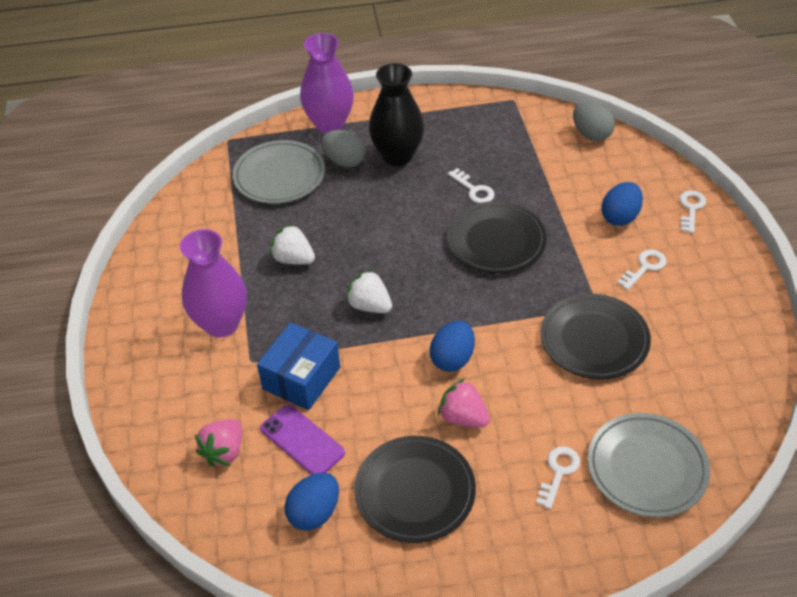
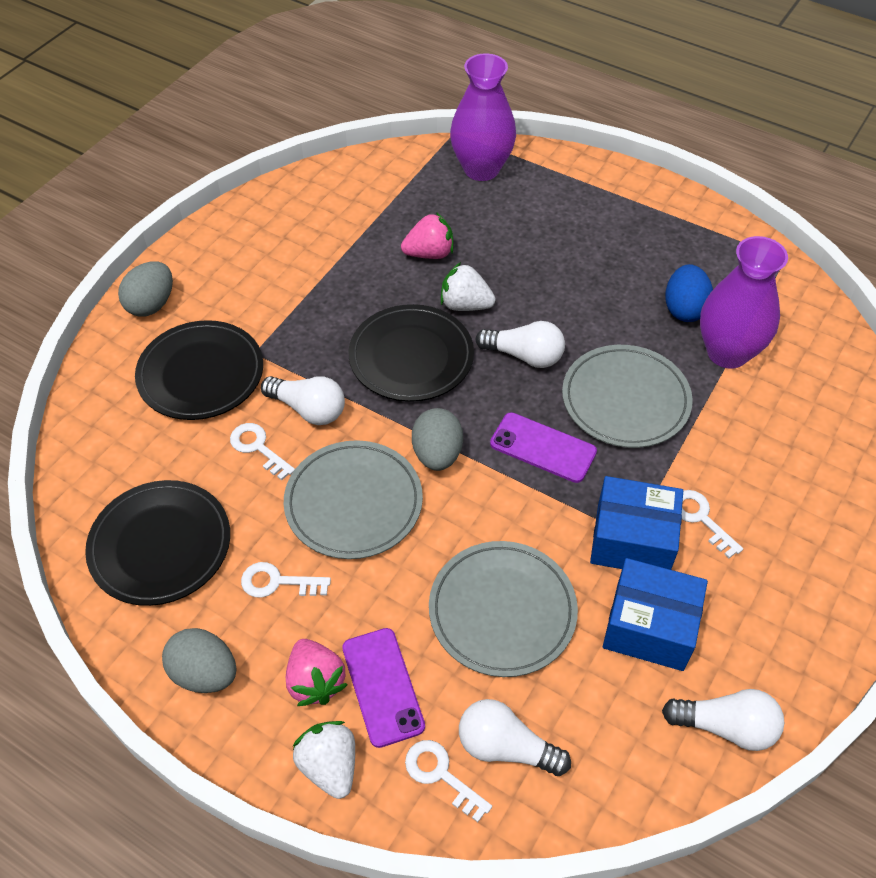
black vase: 1 -> 0
blue box: 1 -> 2
blue egg: 3 -> 1
grey egg: 2 -> 3
grey plate: 2 -> 3
purple phone: 1 -> 2
white light bulb: 0 -> 4

